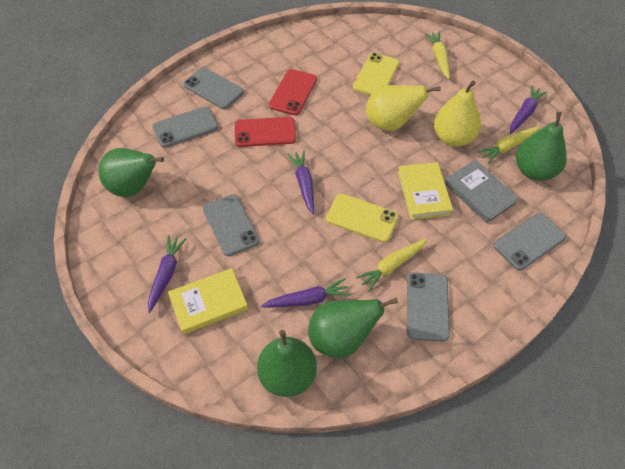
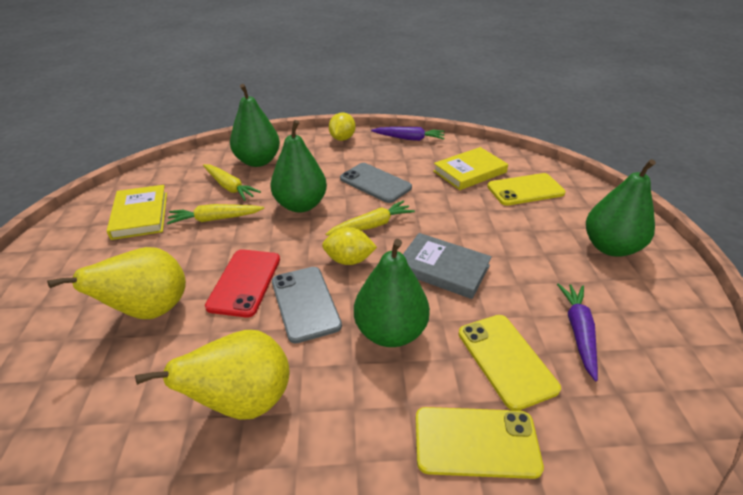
grey phone: 5 -> 2
purple carrot: 4 -> 2
red phone: 2 -> 1
yellow lemon: 0 -> 2
yellow phone: 2 -> 3

